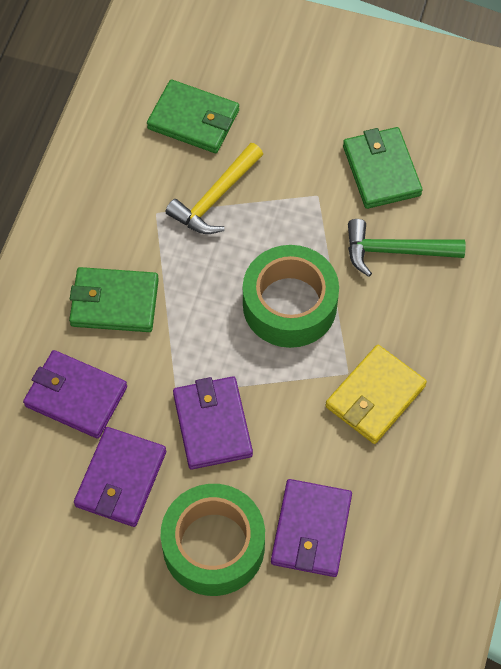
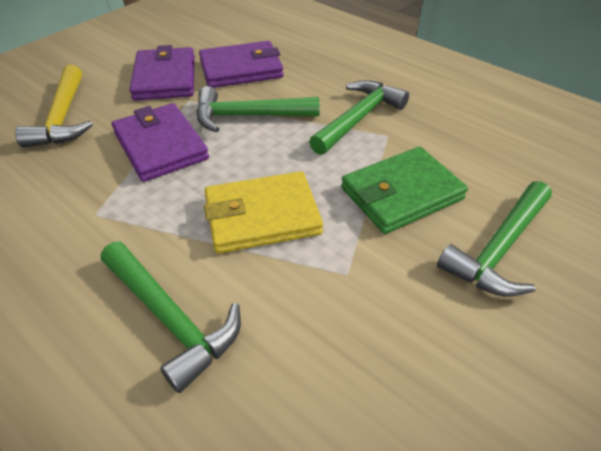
green hammer: 1 -> 4
green tape: 2 -> 0
green wallet: 3 -> 1
purple wallet: 4 -> 3

